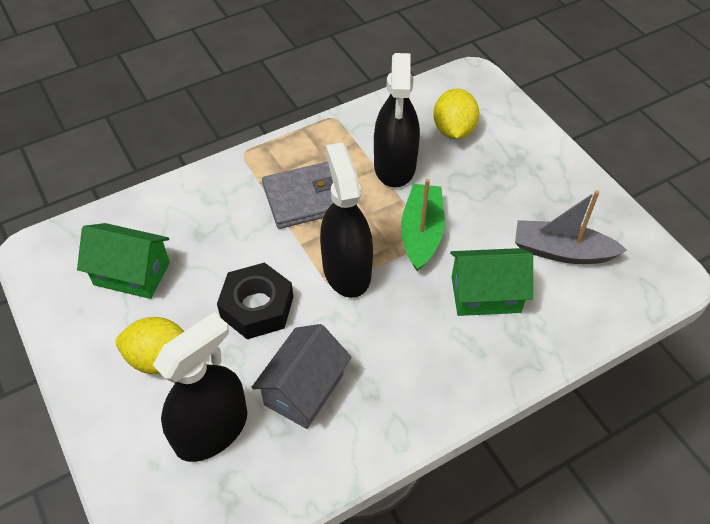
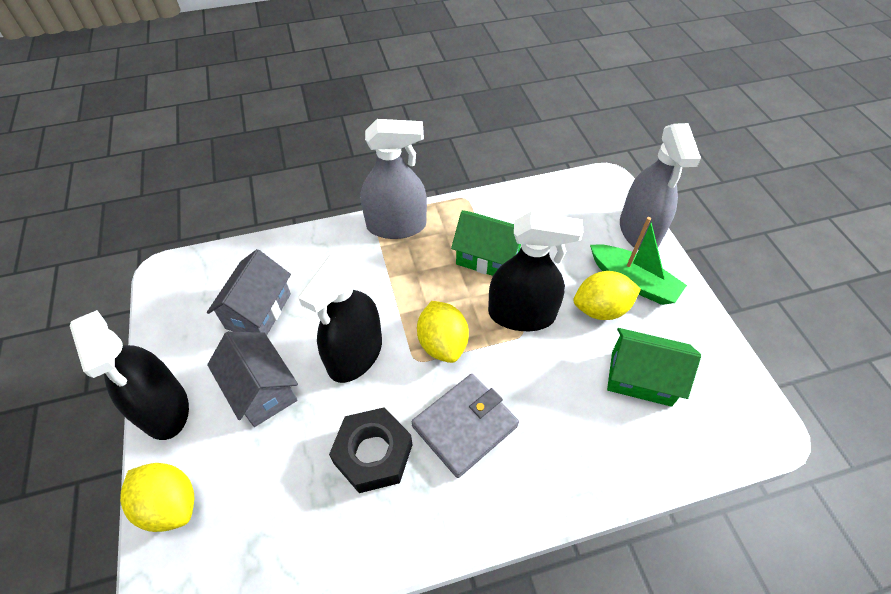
grey boat: 1 -> 0
grey house: 1 -> 2
grey spray bottle: 0 -> 2
yellow lemon: 2 -> 3

